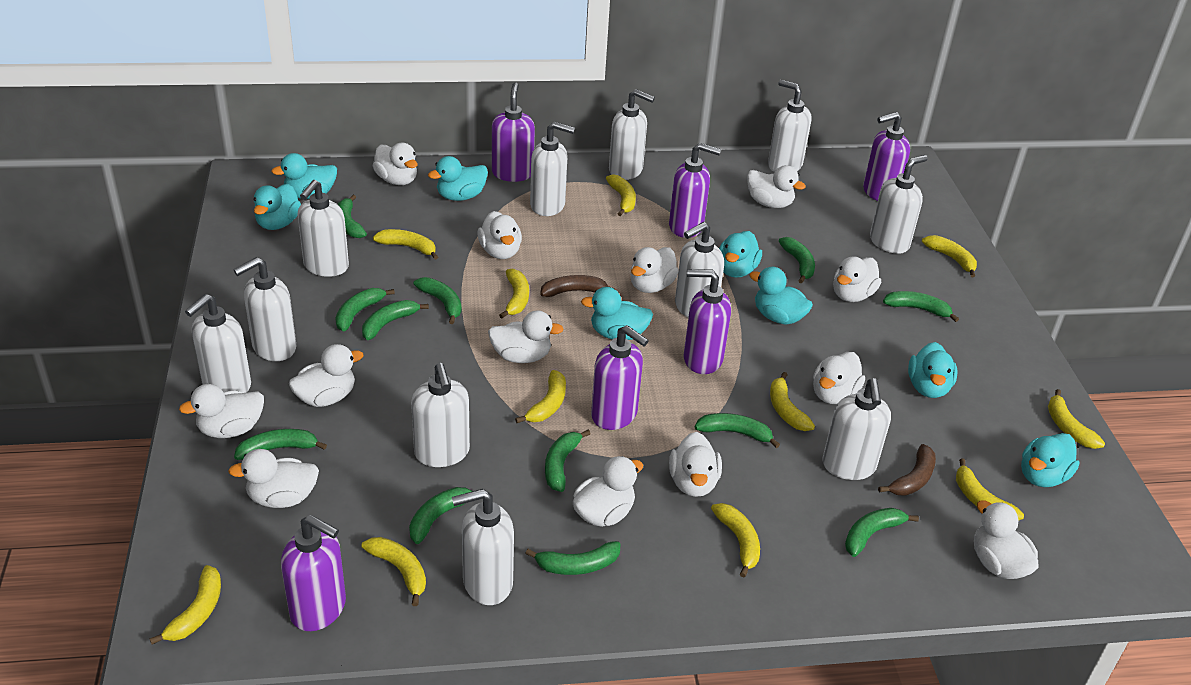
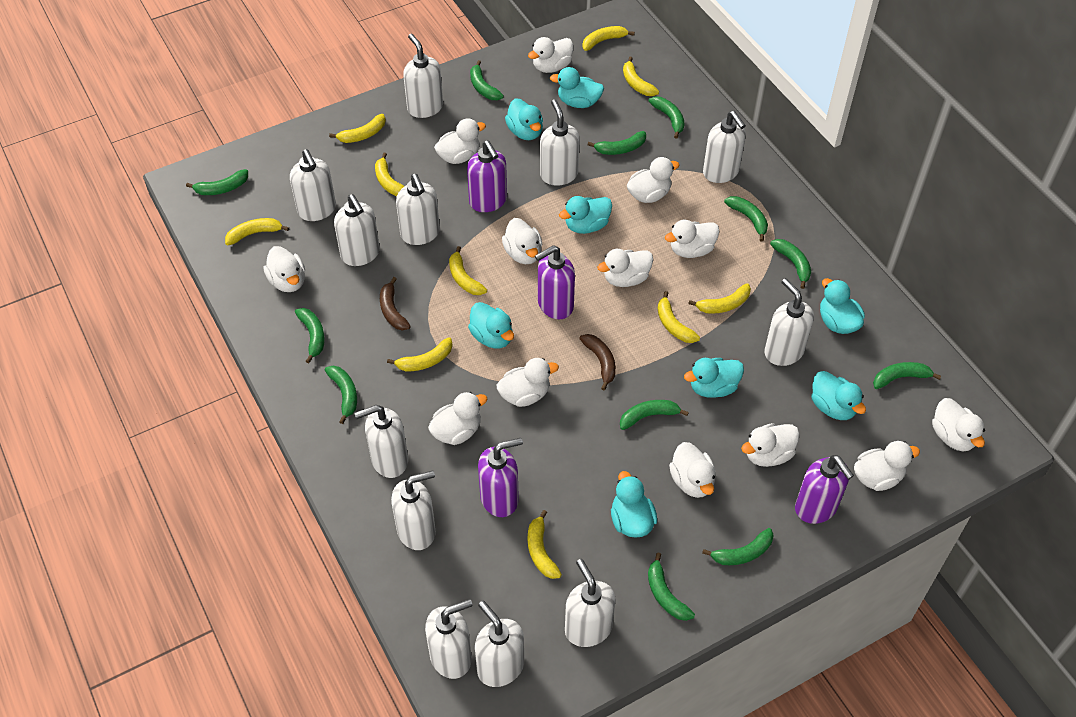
purple soap dispenser: 6 -> 4
white soap dispenser: 11 -> 12
yellow banana: 11 -> 10

